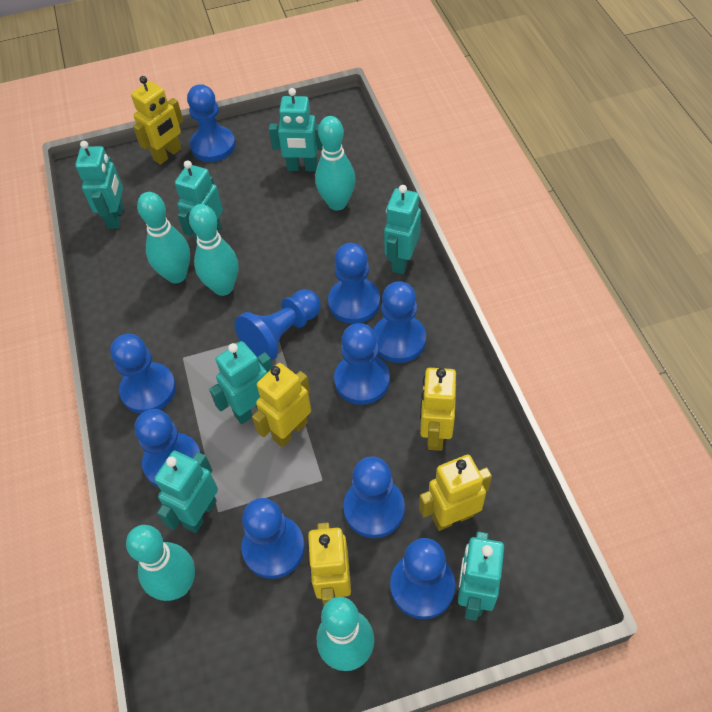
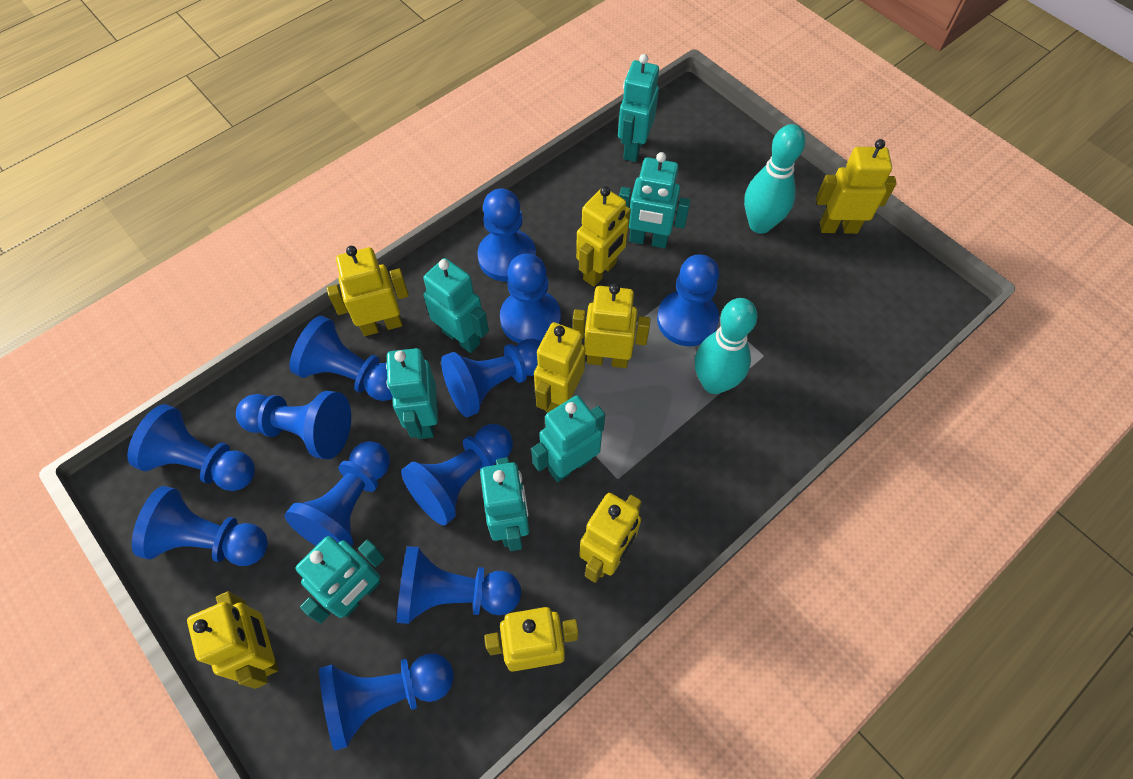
blue pawn: 10 -> 12
turquoise bowling pin: 5 -> 2
yellow robot: 5 -> 8

